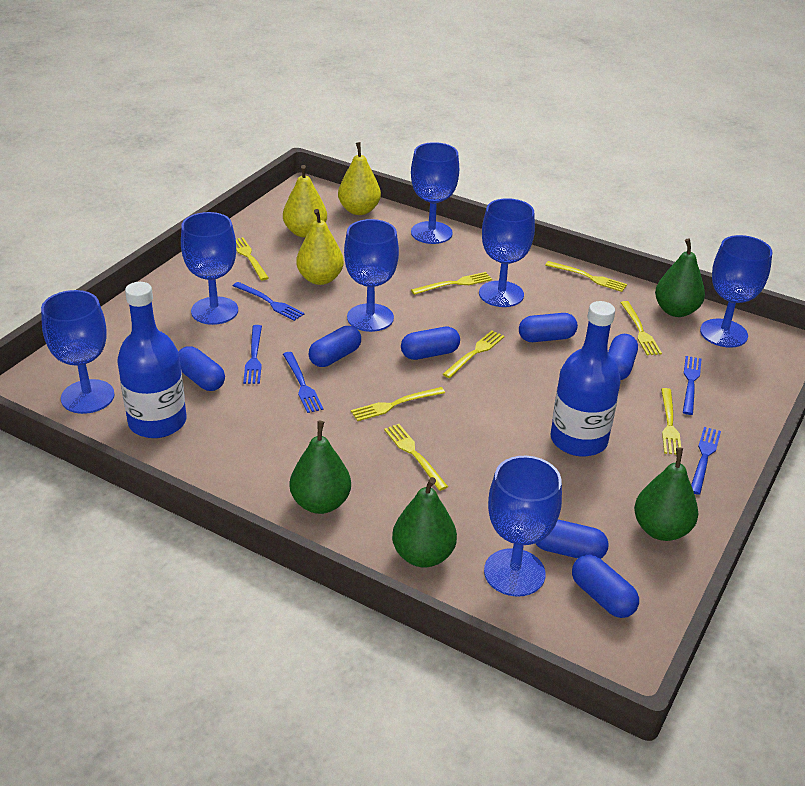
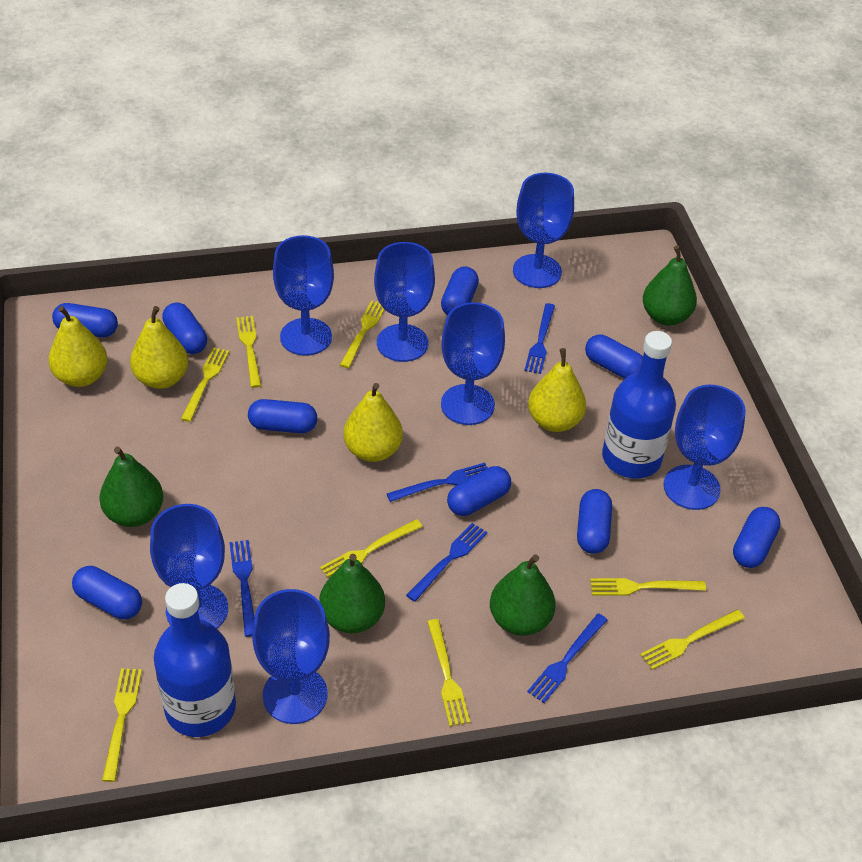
blue capsule: 7 -> 9
yellow pear: 3 -> 4

